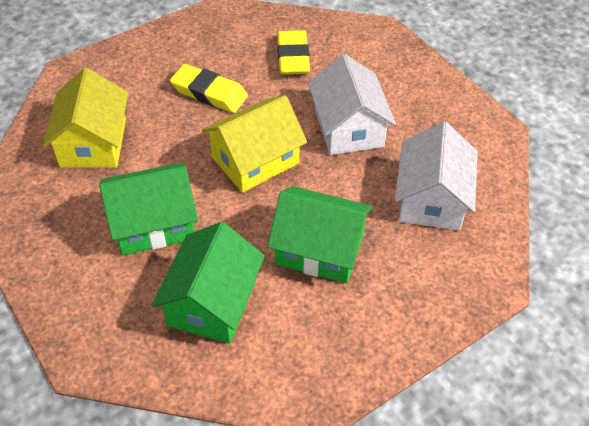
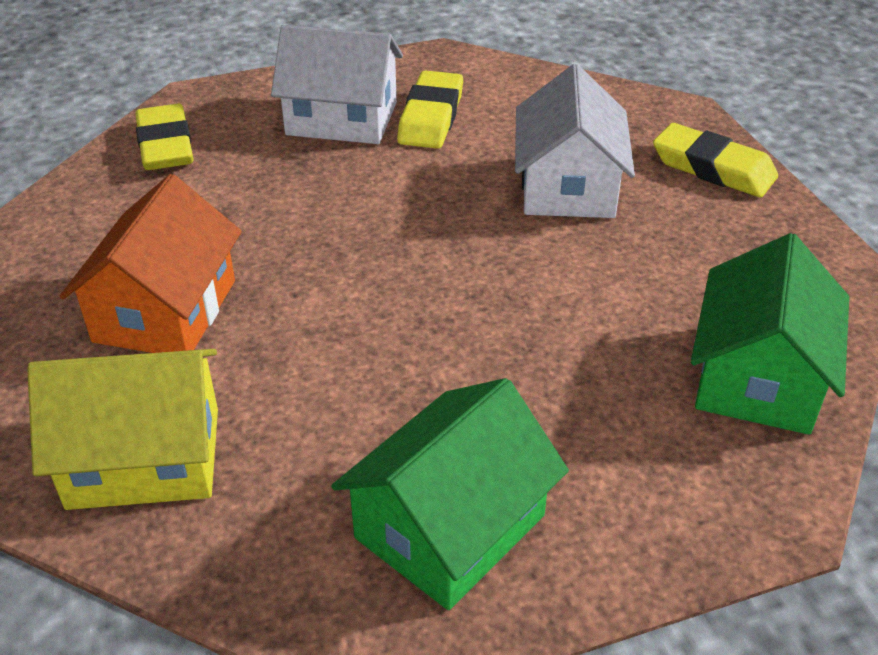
green house: 3 -> 2
orange house: 0 -> 1
yellow eraser: 2 -> 3
yellow house: 2 -> 1

